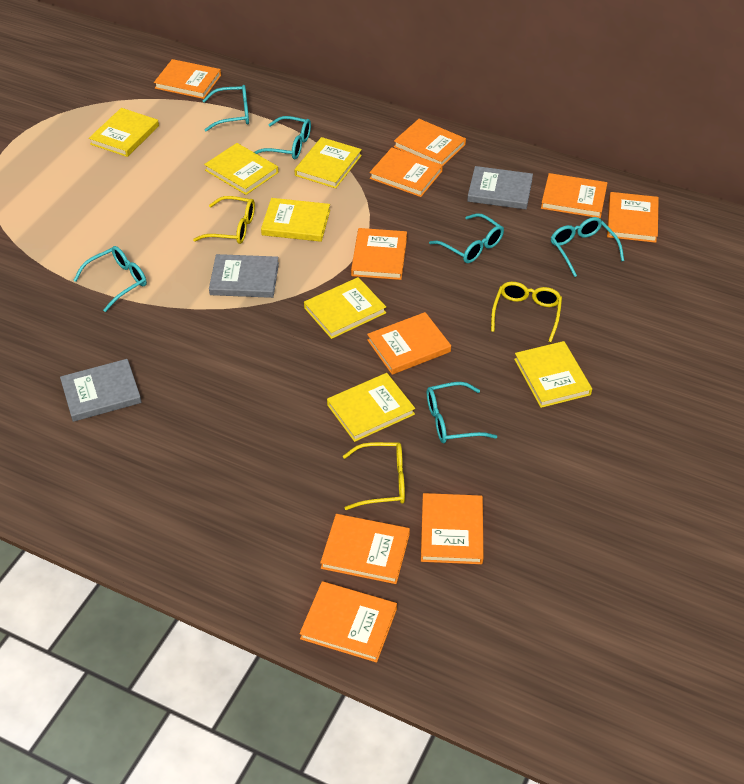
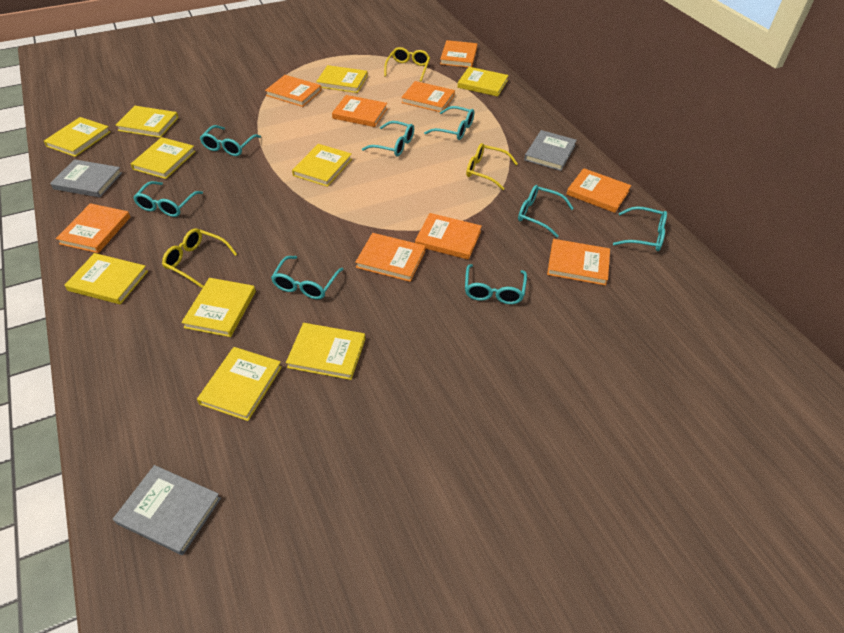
orange book: 10 -> 9
turquoise glasses: 6 -> 8
yellow book: 7 -> 10

